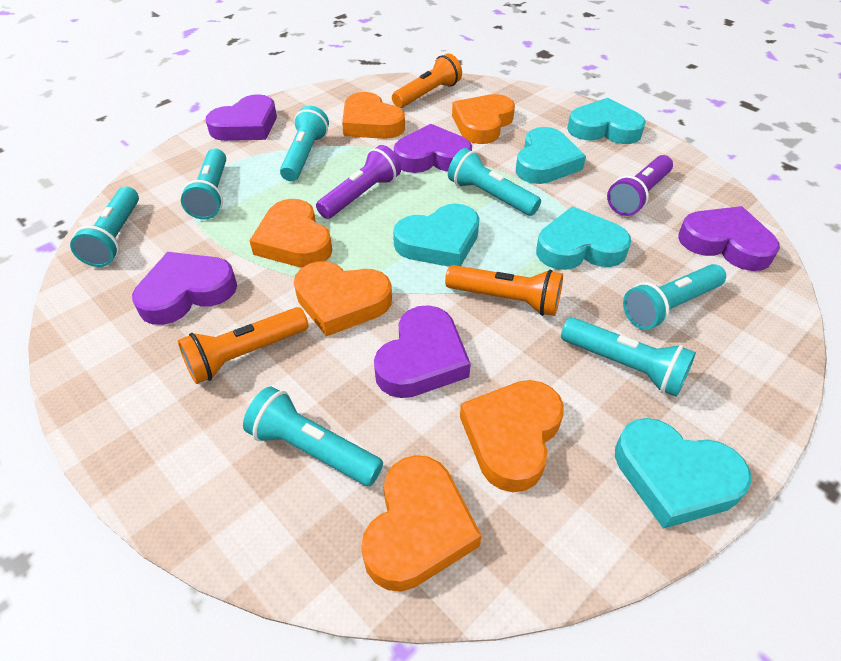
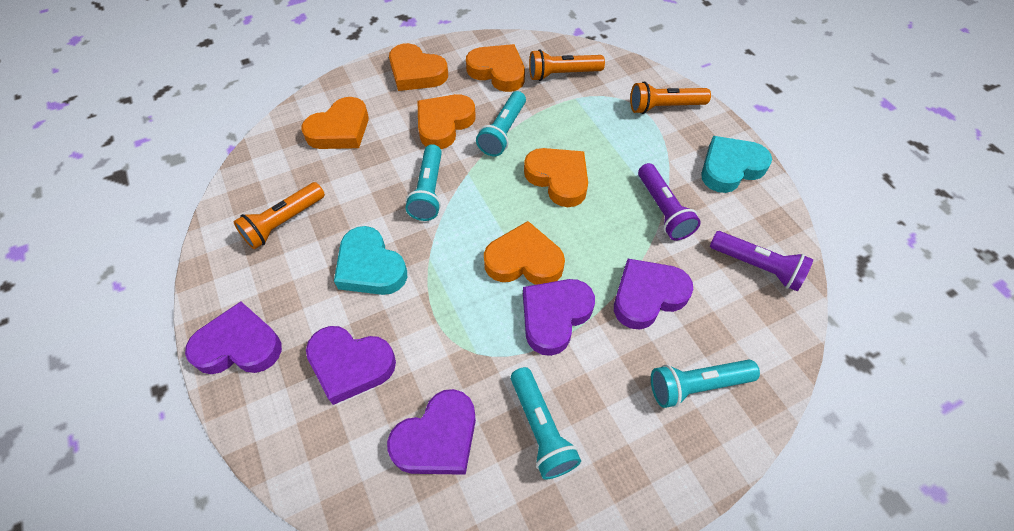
turquoise flashlight: 7 -> 4
turquoise heart: 5 -> 2

